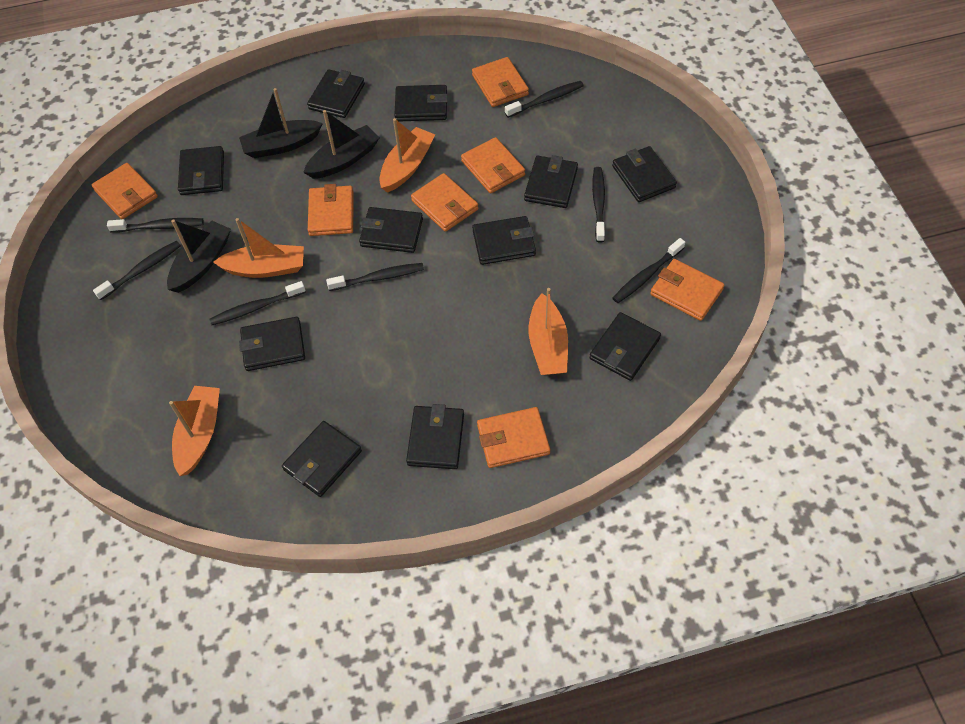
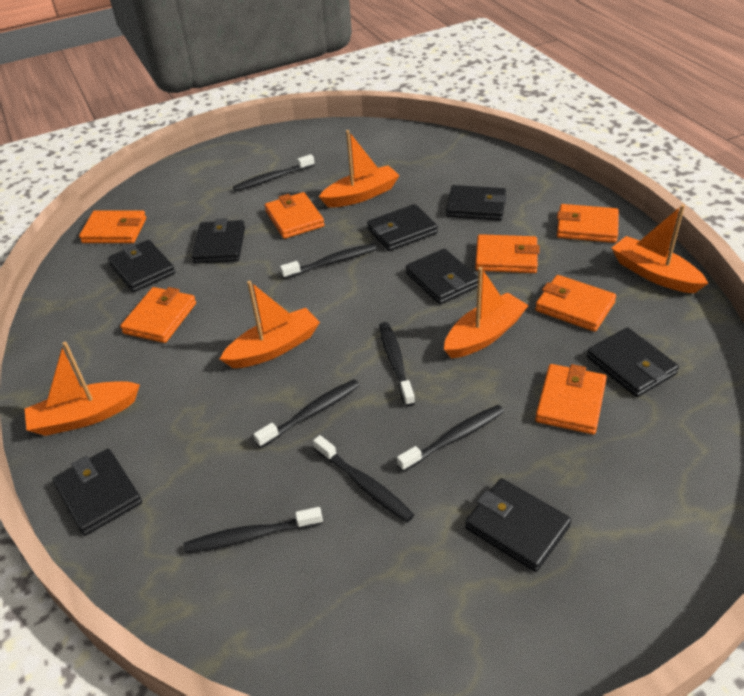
black boat: 3 -> 0
black wallet: 11 -> 8
orange boat: 4 -> 5

